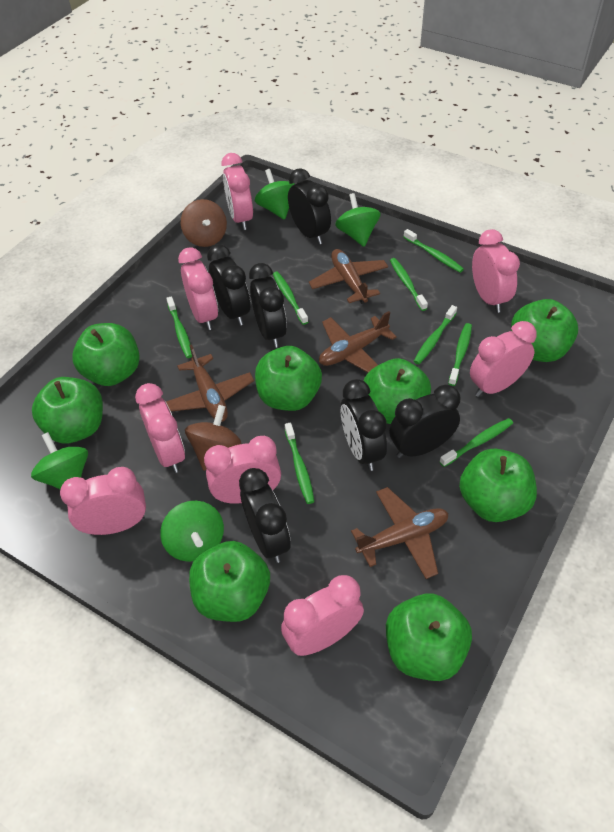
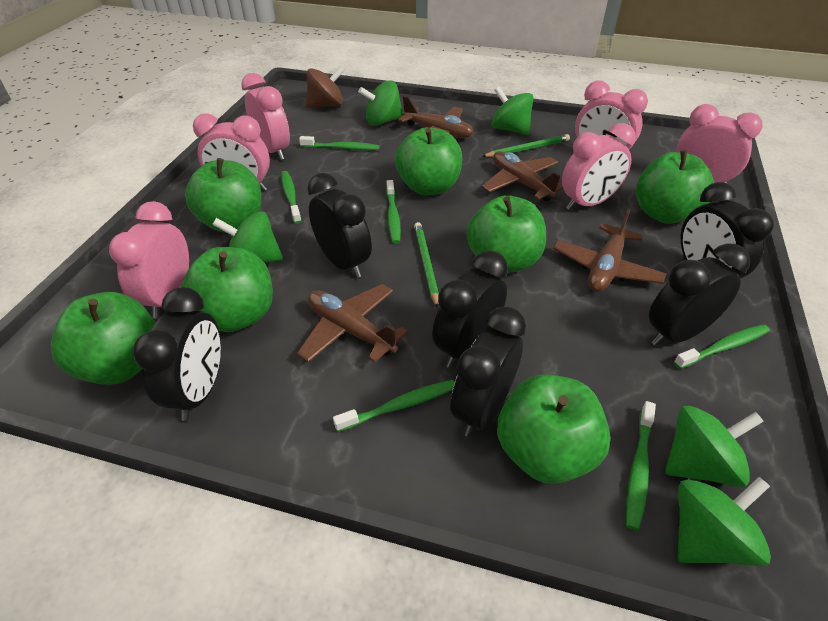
brown spinning top: 2 -> 1
green apple: 8 -> 7
green pencil: 0 -> 2
green spinning top: 4 -> 5
green toothbrush: 8 -> 6
pink clock: 8 -> 6

